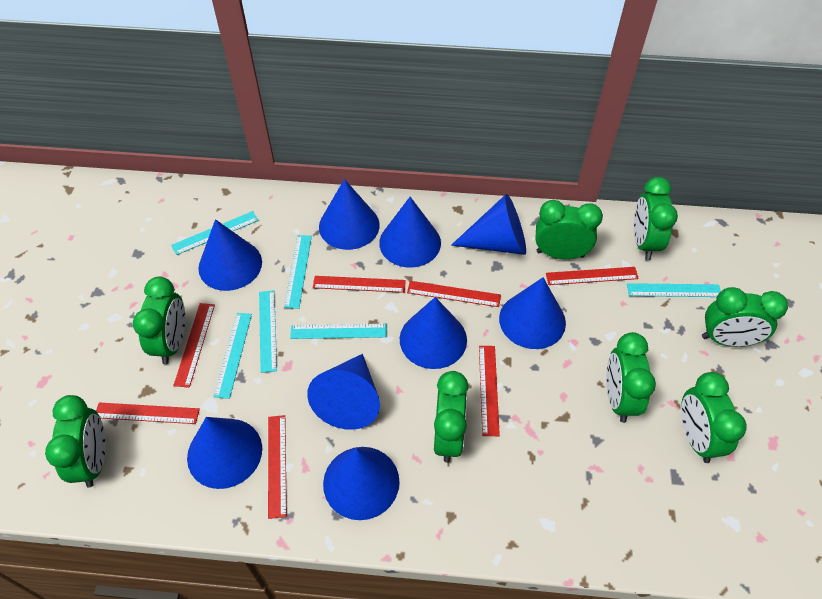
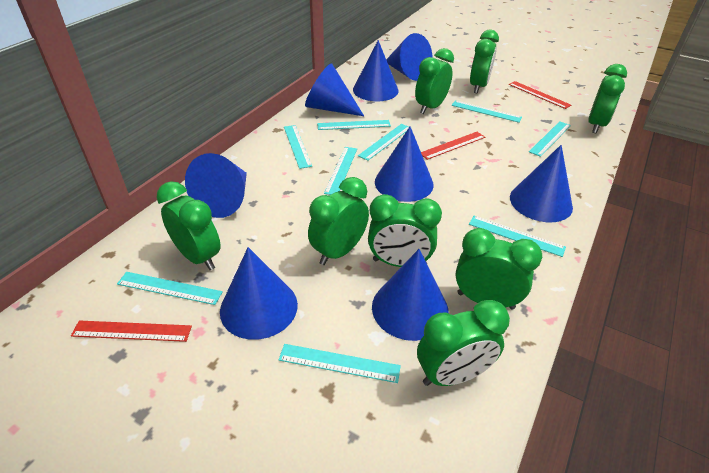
blue cone: 9 -> 8
red ruler: 7 -> 3
turquoise ruler: 6 -> 9

